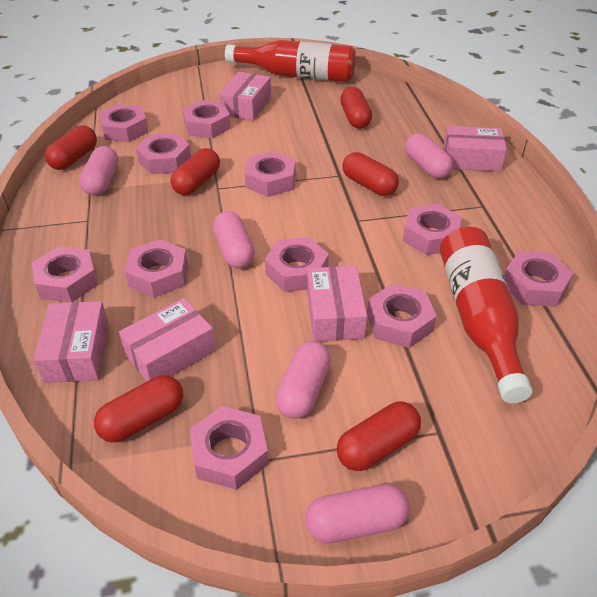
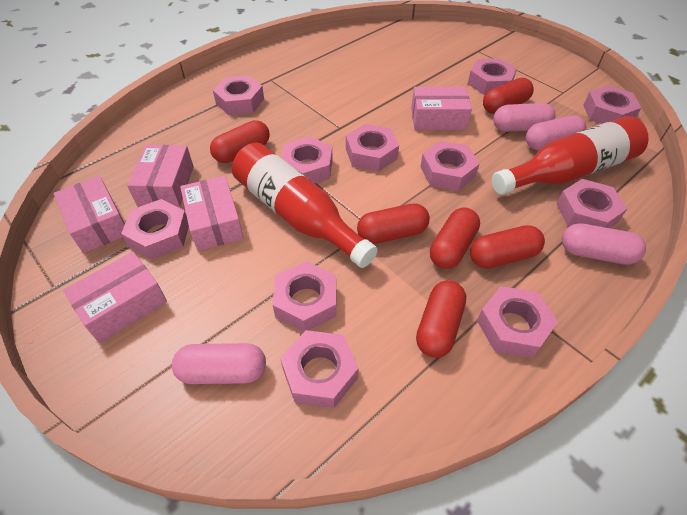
pink capsule: 5 -> 4

